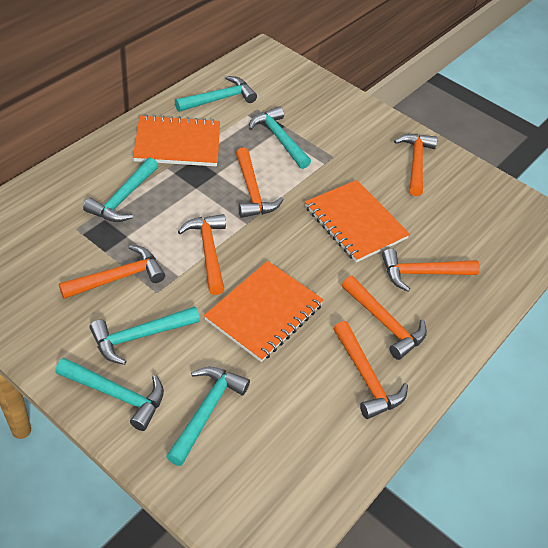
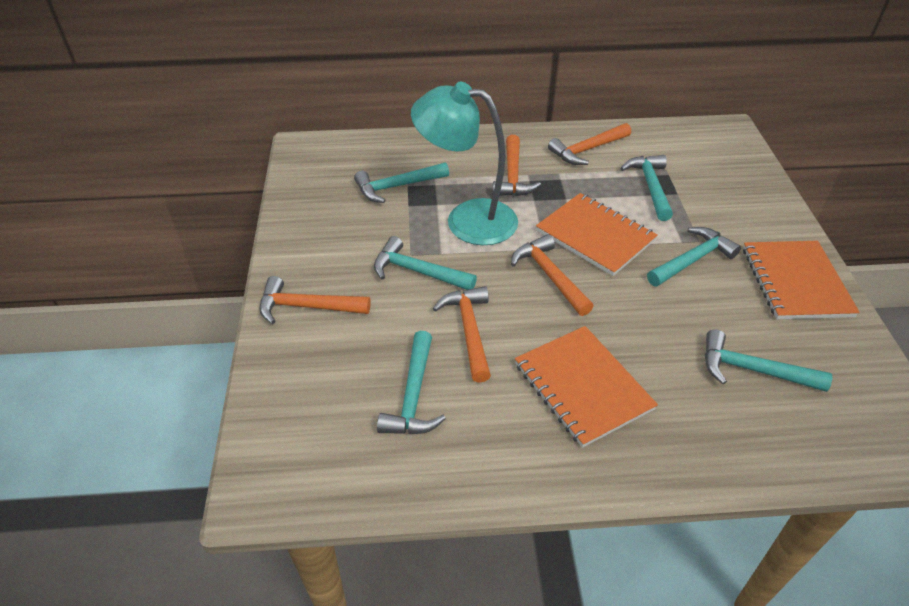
orange hammer: 7 -> 5
turquoise lamp: 0 -> 1

